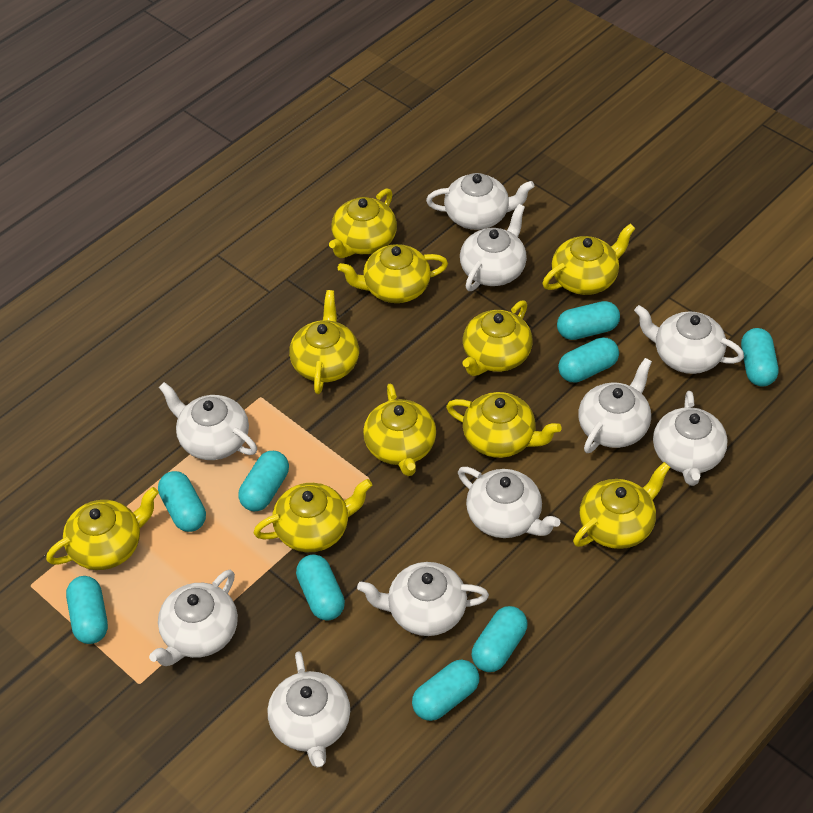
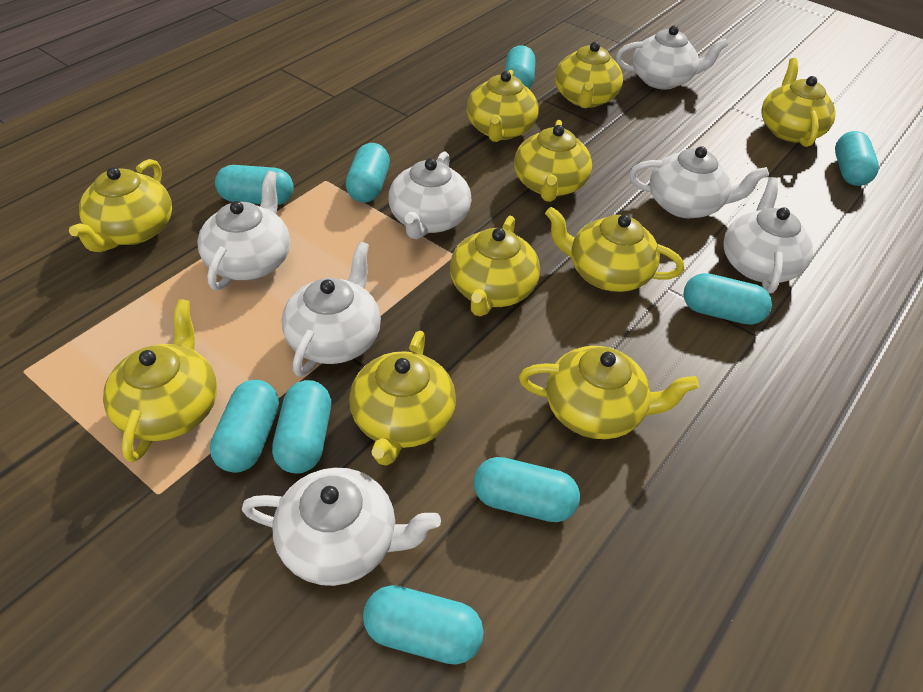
white teapot: 10 -> 7

